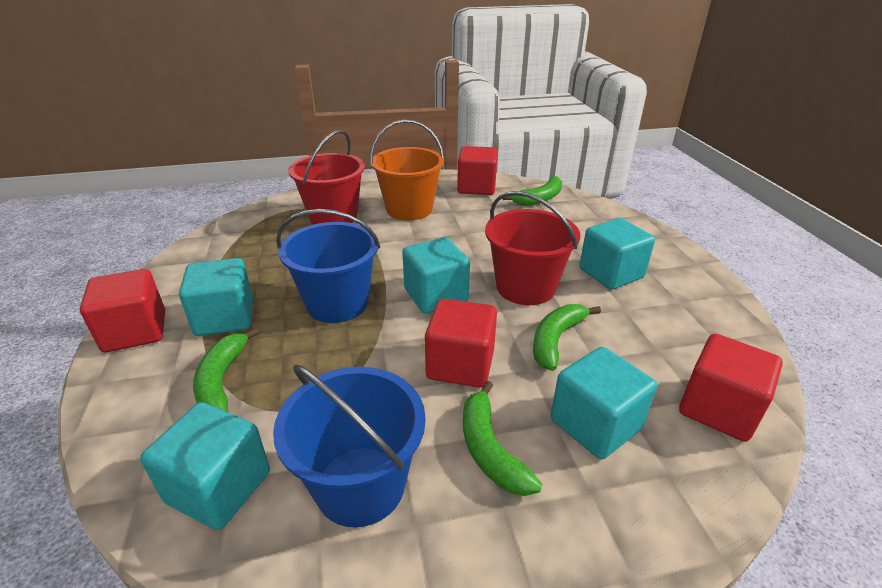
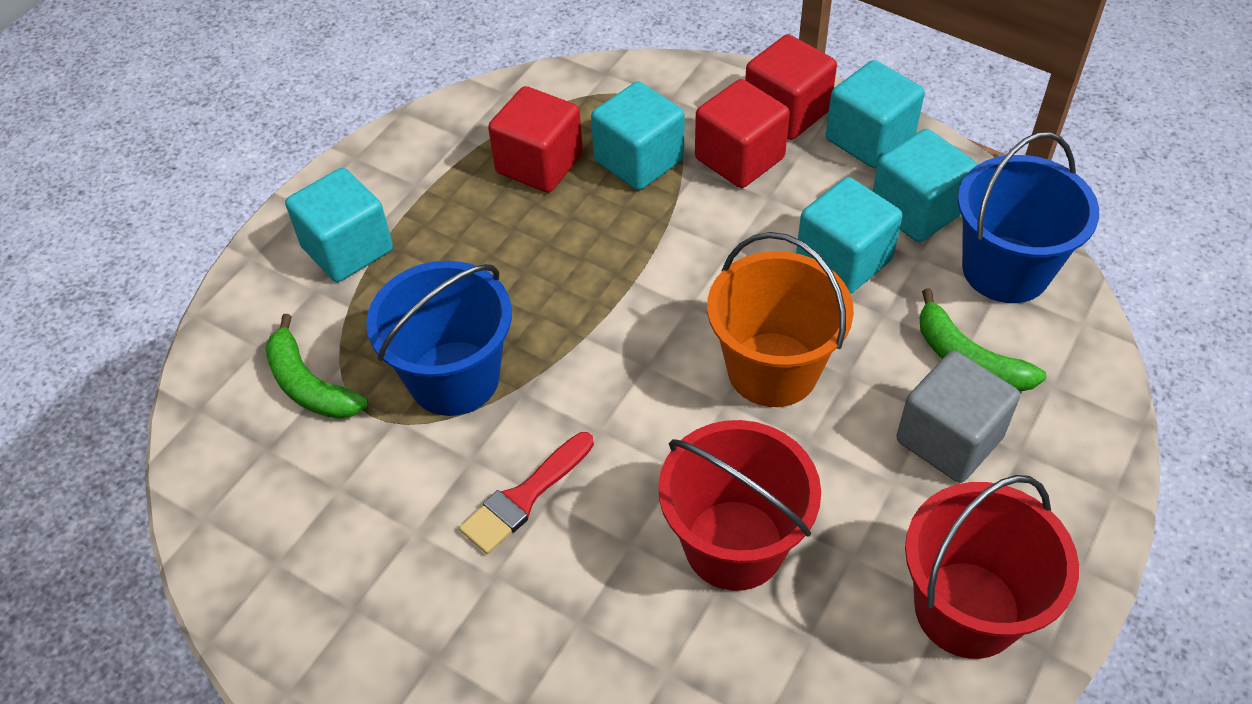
green banana: 4 -> 2
grey cube: 0 -> 1
red brush: 0 -> 1
red cube: 4 -> 3

